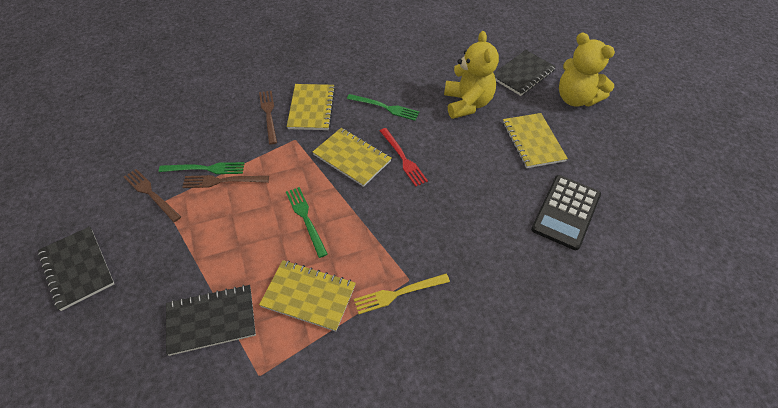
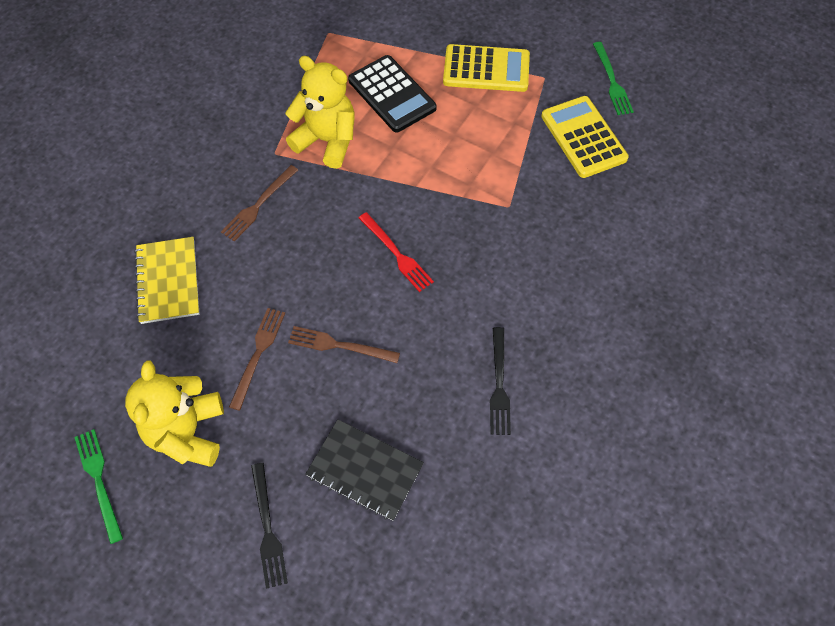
black fork: 0 -> 2
black notebook: 3 -> 1
green fork: 3 -> 2
yellow calculator: 0 -> 2
yellow fork: 1 -> 0
yellow notebook: 4 -> 1

